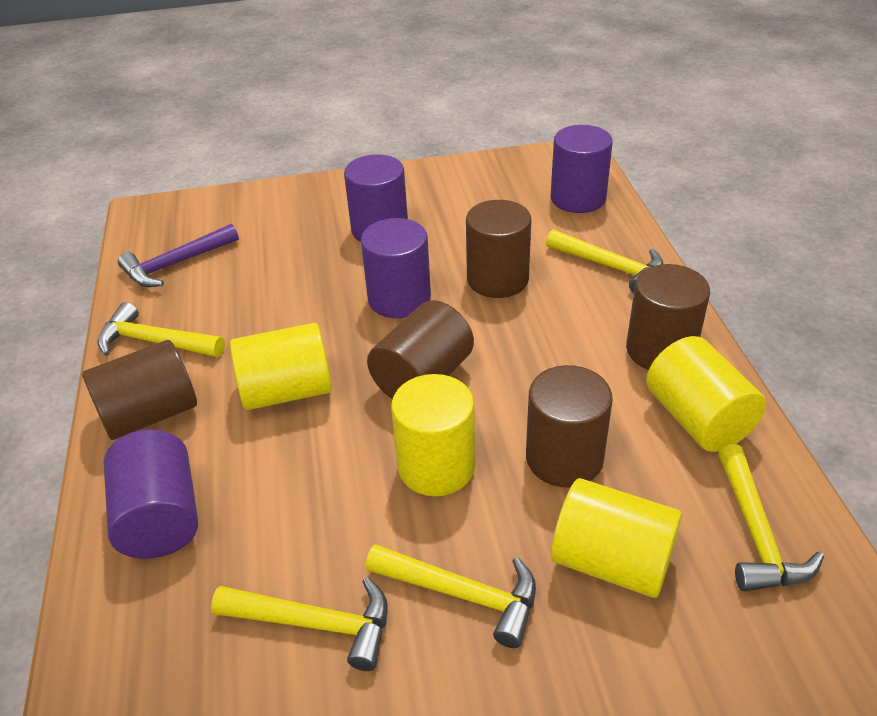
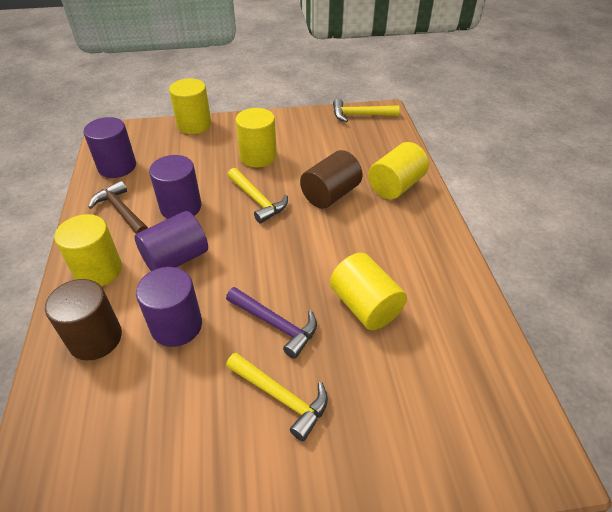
brown cylinder: 5 -> 2
brown hammer: 0 -> 1
yellow cylinder: 4 -> 5
yellow hammer: 5 -> 3

